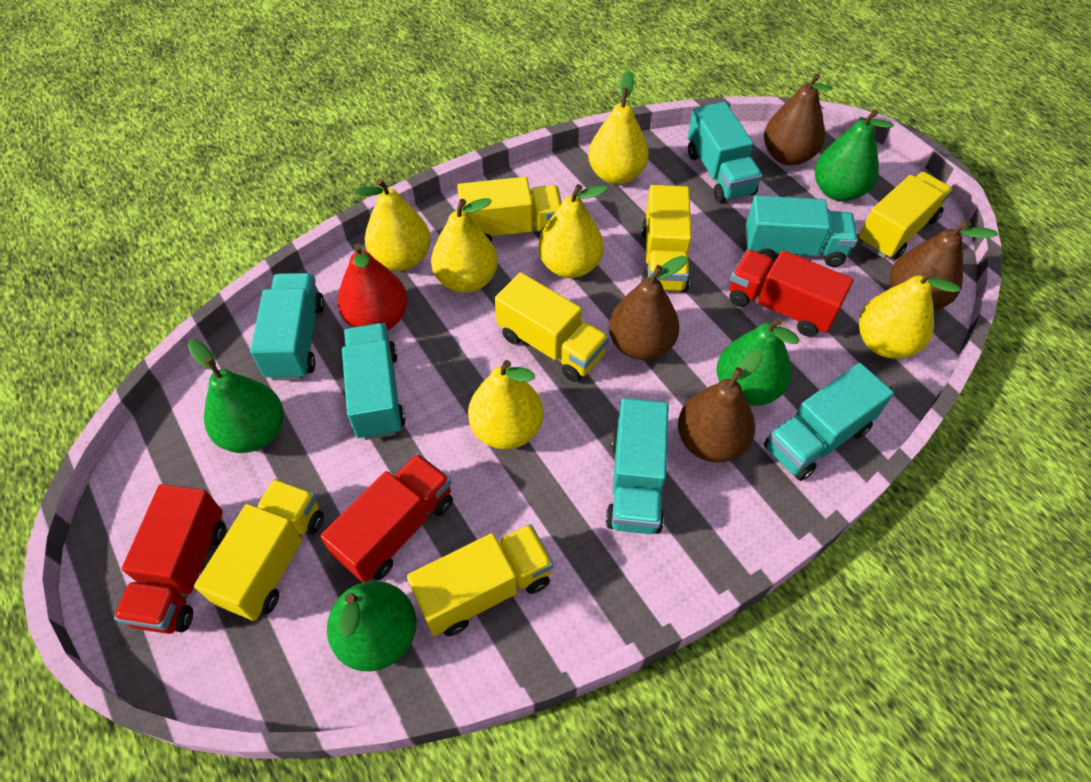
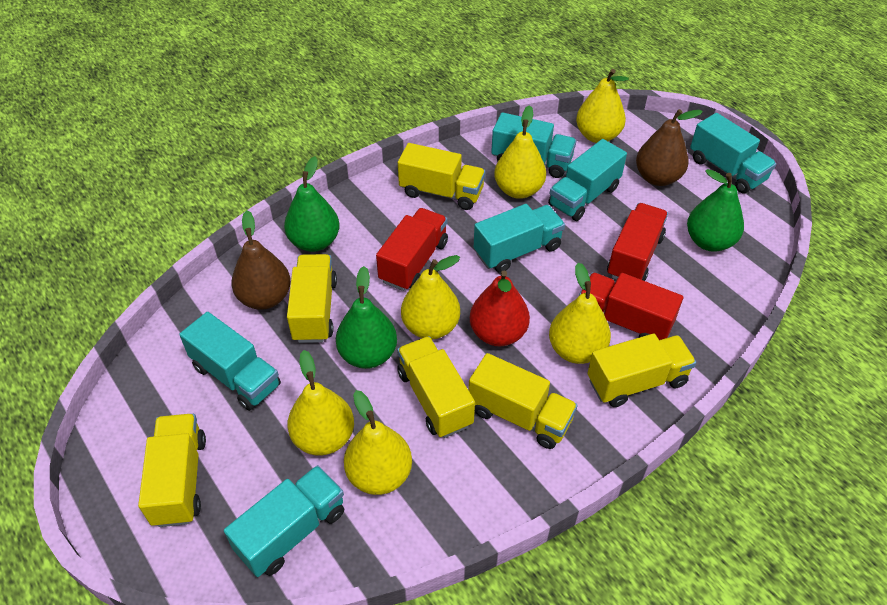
brown pear: 4 -> 2
green pear: 4 -> 3

